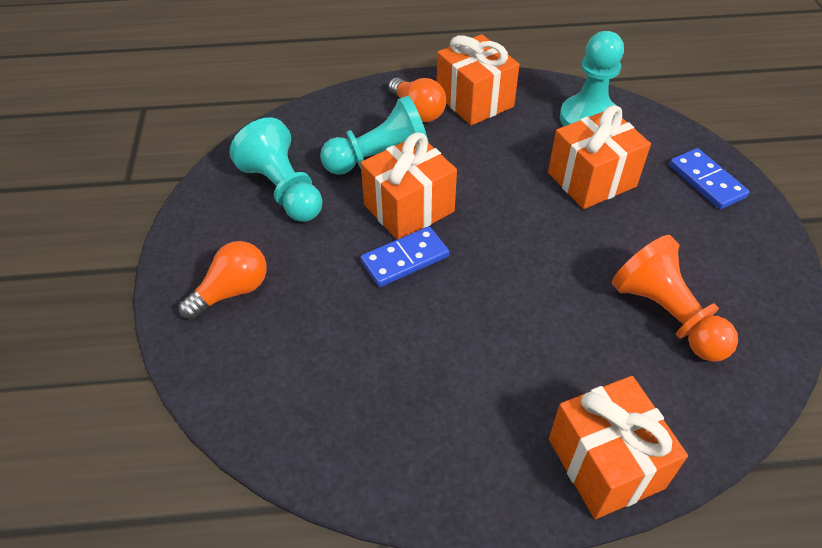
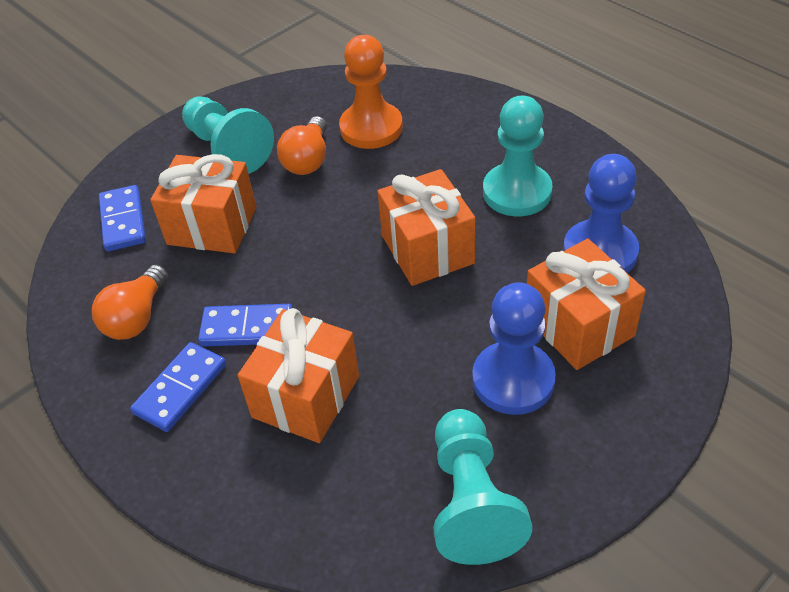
blue domino: 2 -> 3
blue pawn: 0 -> 2

